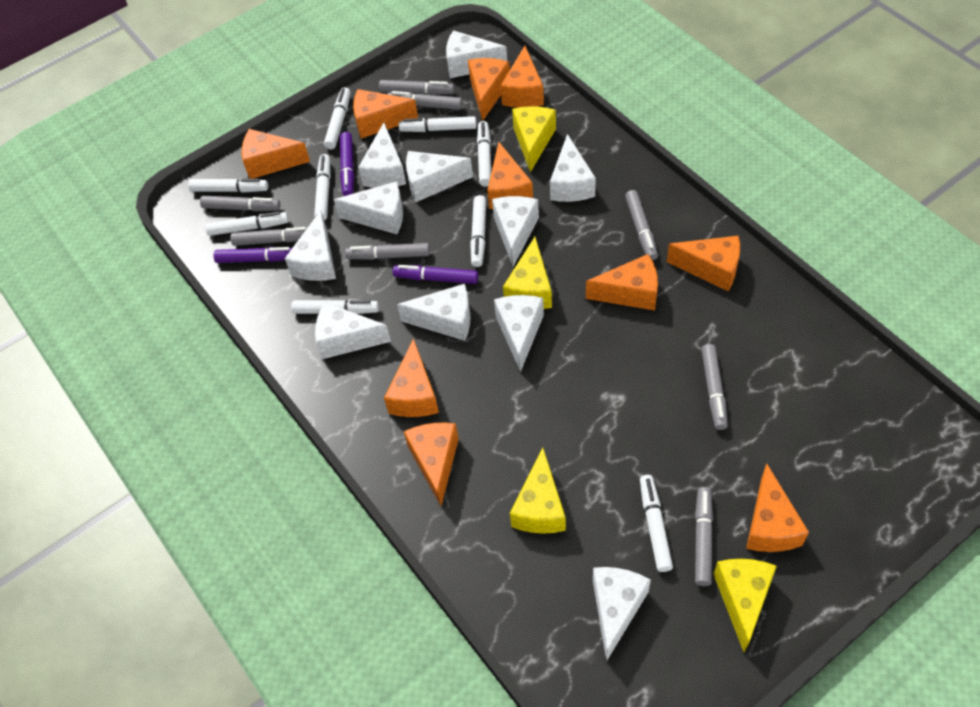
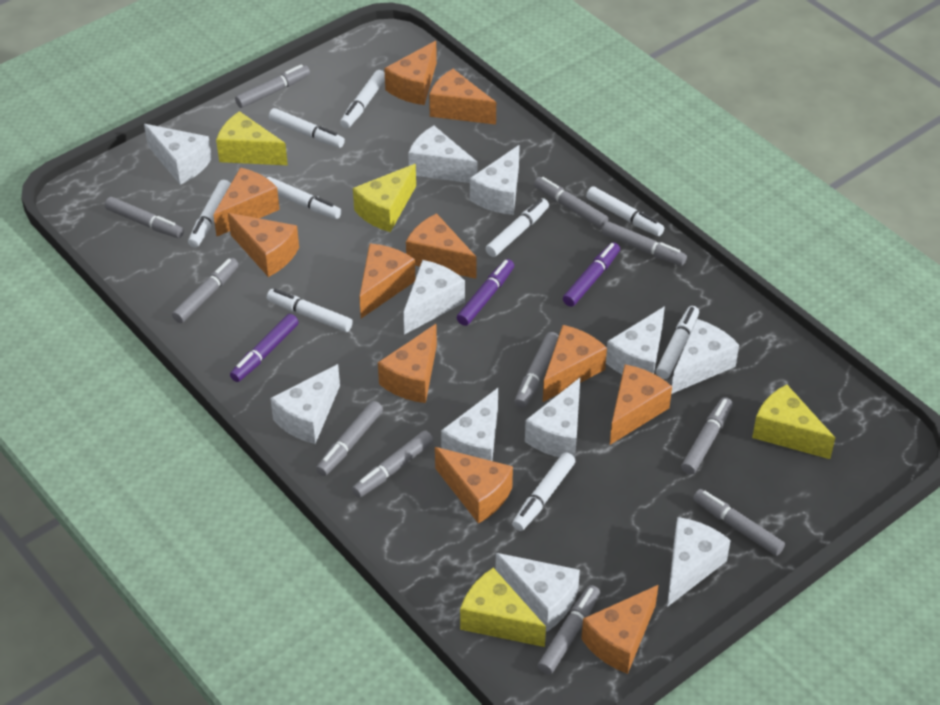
grey marker: 8 -> 11
orange cheese: 10 -> 11

